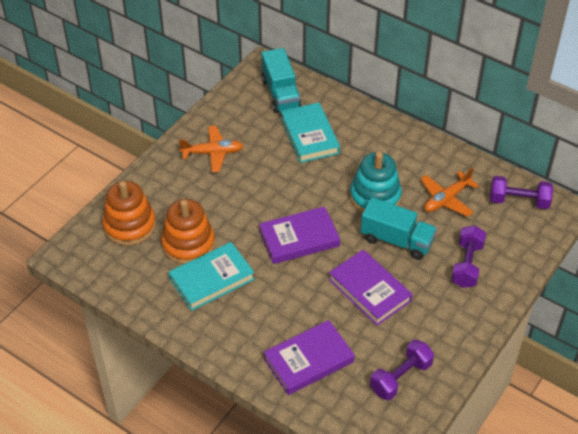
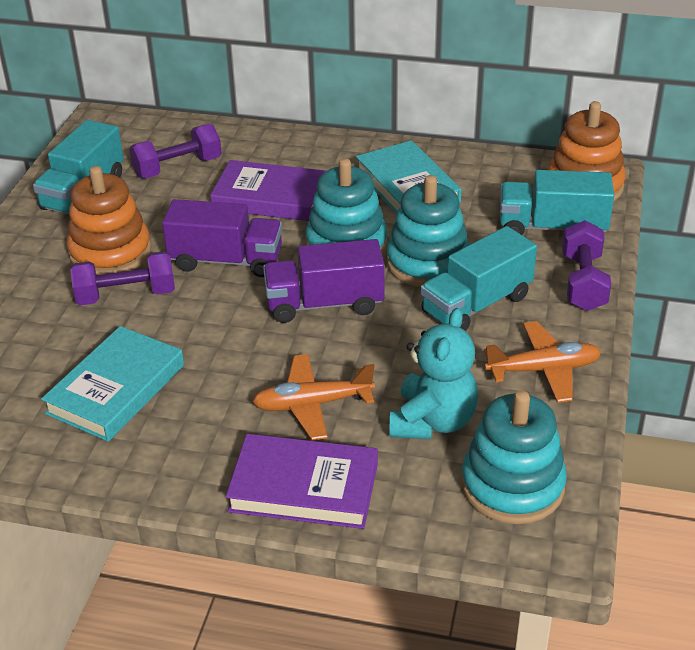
purple book: 3 -> 2
purple truck: 0 -> 2
turquoise stacking toy: 1 -> 3
turquoise teddy bear: 0 -> 1
turquoise truck: 2 -> 3

